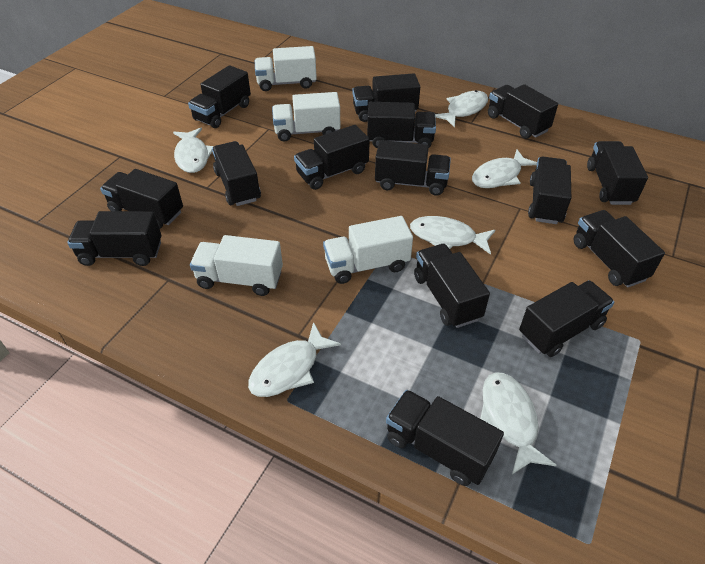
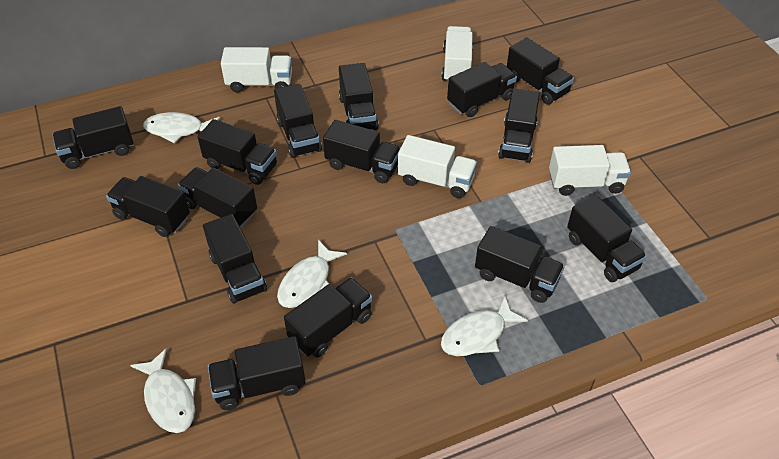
white fish: 6 -> 4

